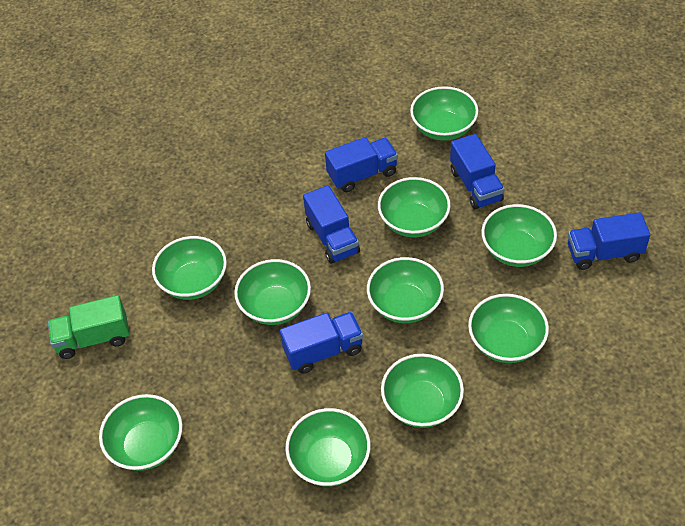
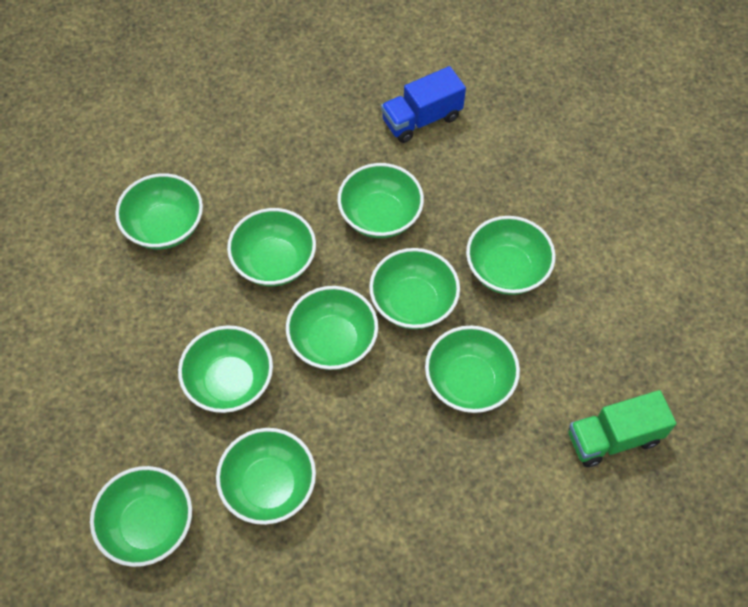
blue truck: 5 -> 1

